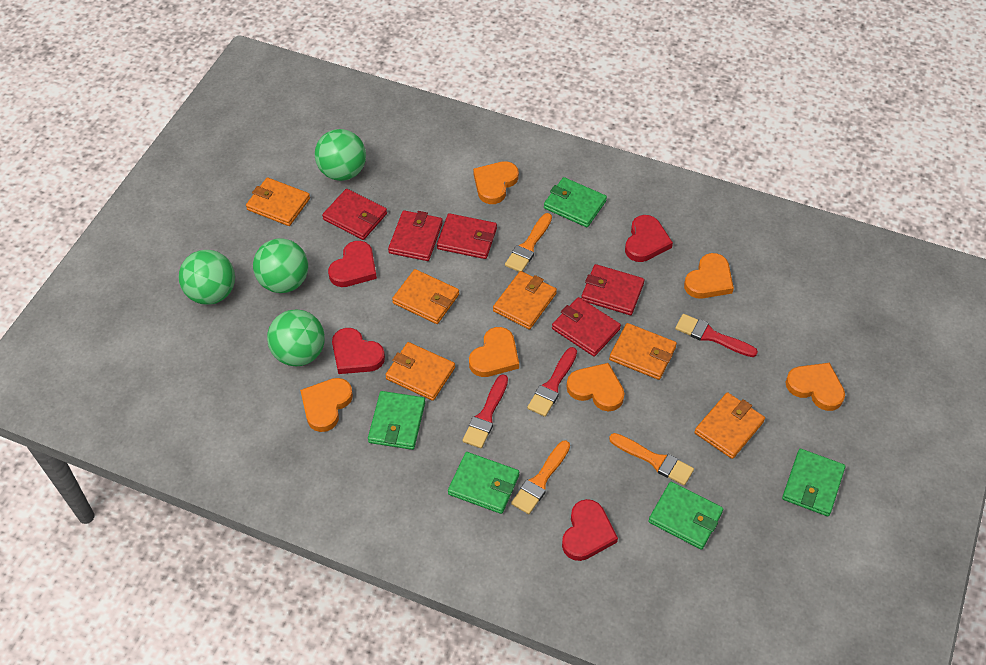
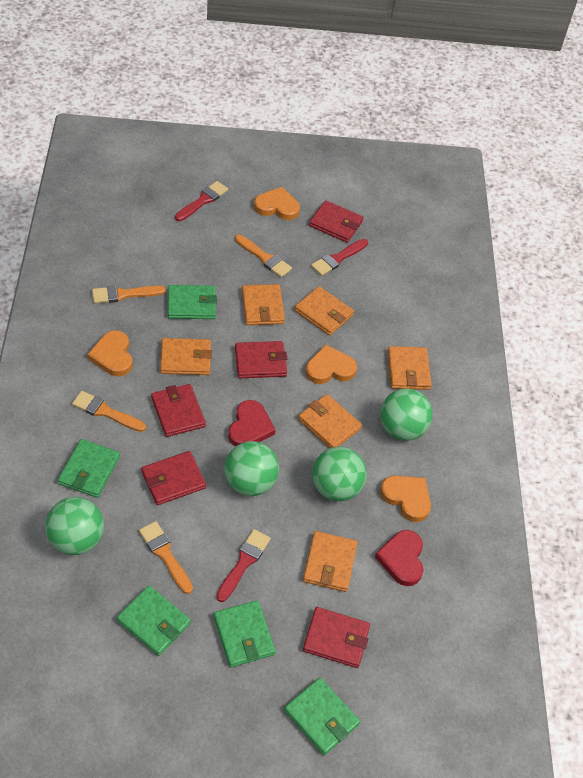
orange brush: 3 -> 4
orange heart: 6 -> 4
red heart: 4 -> 2

